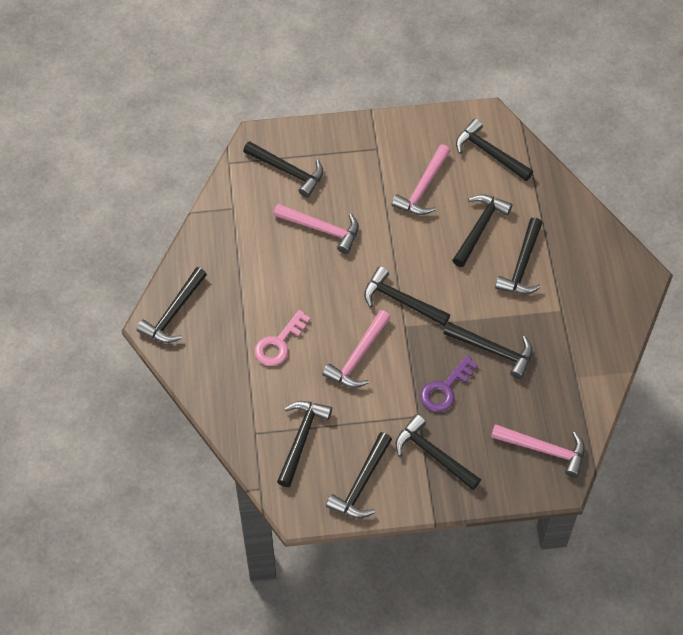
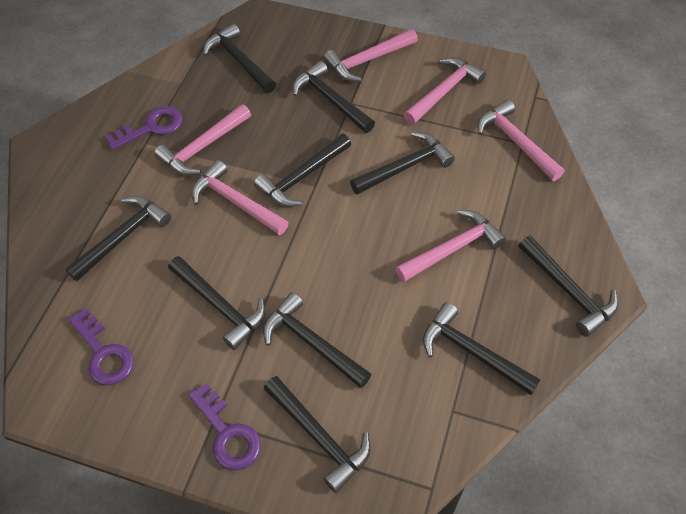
pink hammer: 4 -> 6
pink key: 1 -> 0
purple key: 1 -> 3

